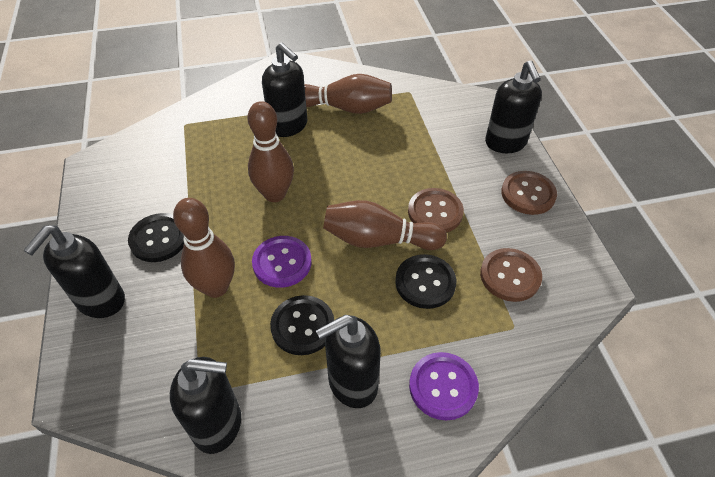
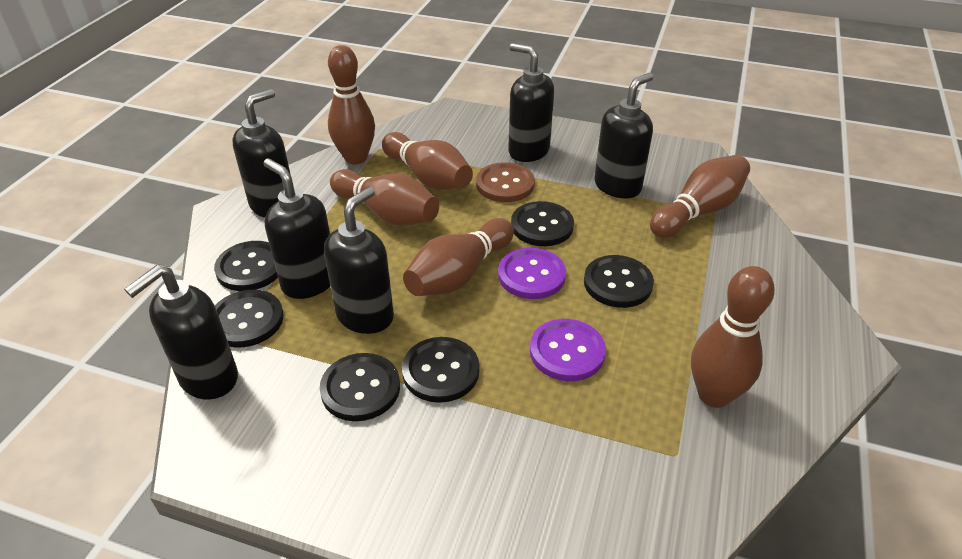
black button: 3 -> 6
black soap dispenser: 5 -> 6
brown bowling pin: 4 -> 6
brown button: 3 -> 1

